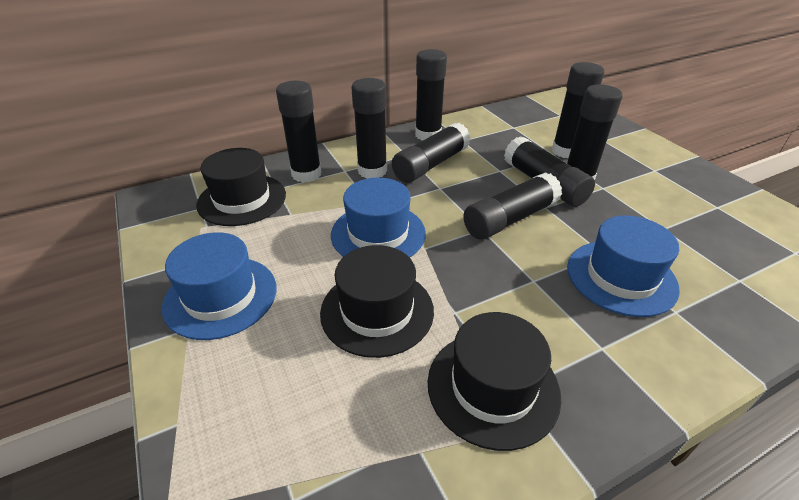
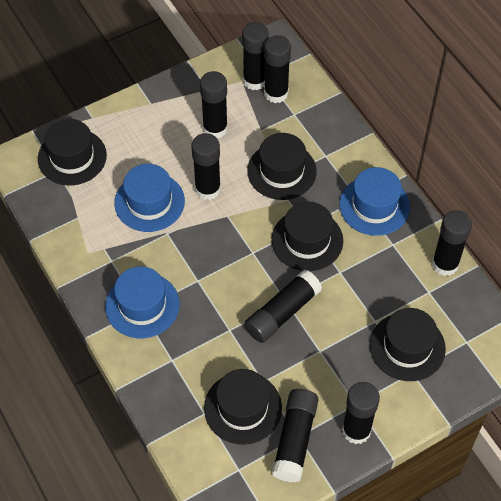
black hat: 3 -> 5

